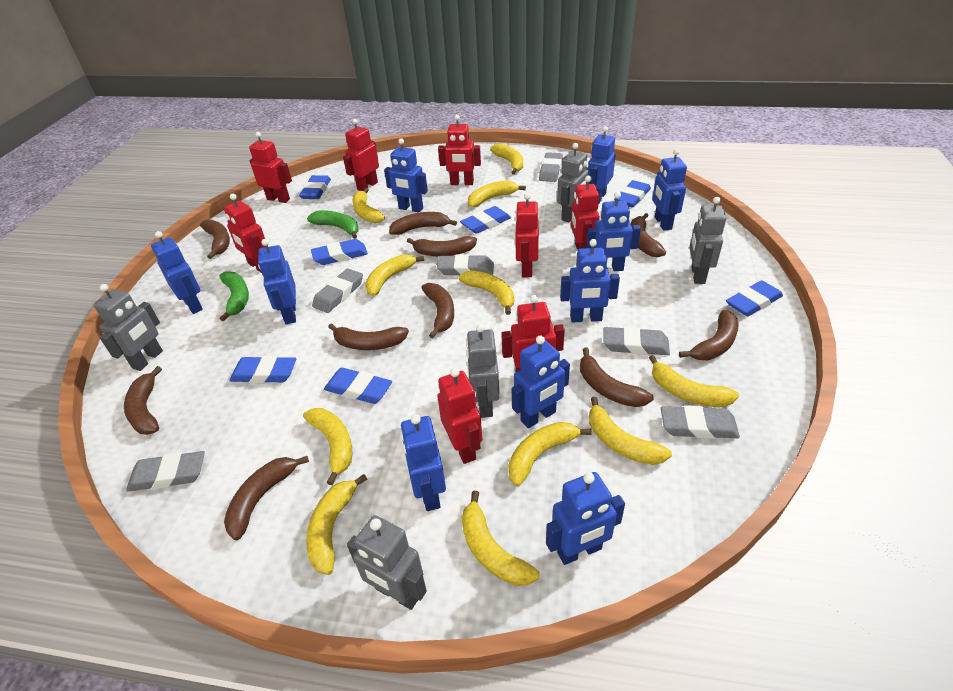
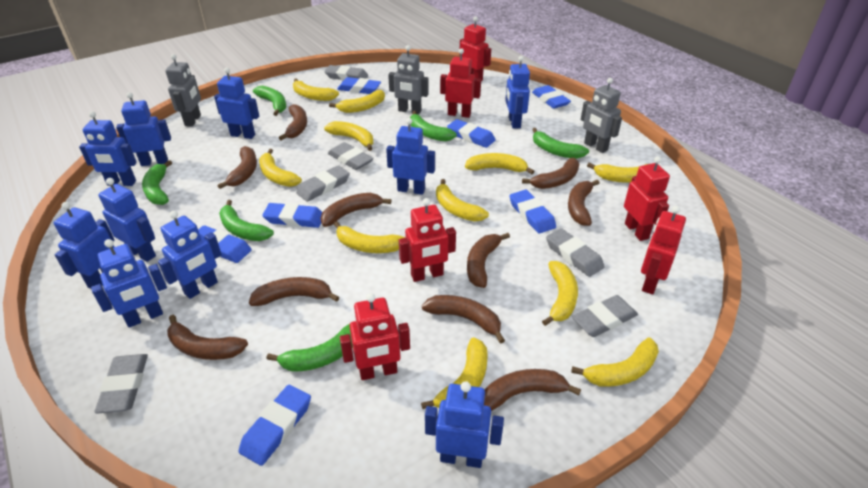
green banana: 2 -> 6
grey robot: 5 -> 3
red robot: 8 -> 6

